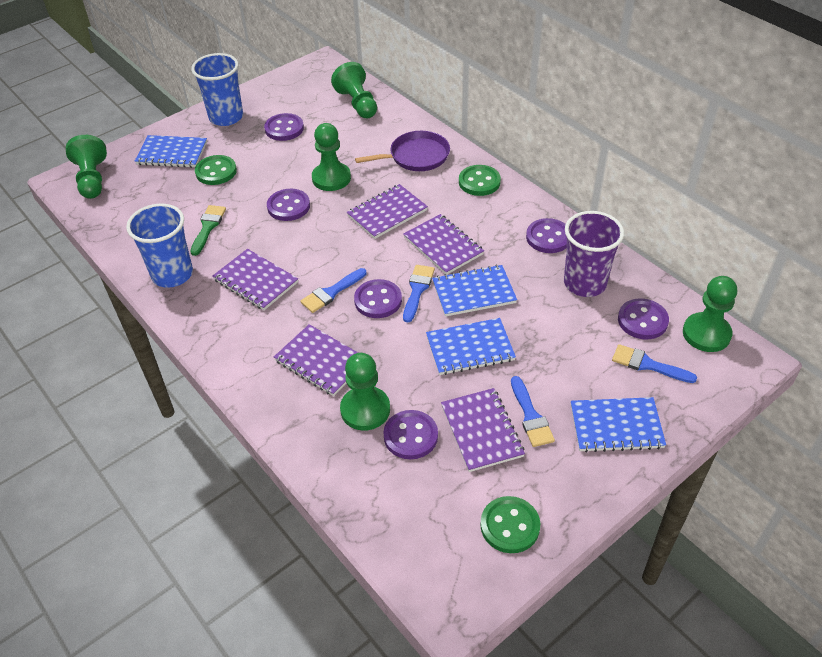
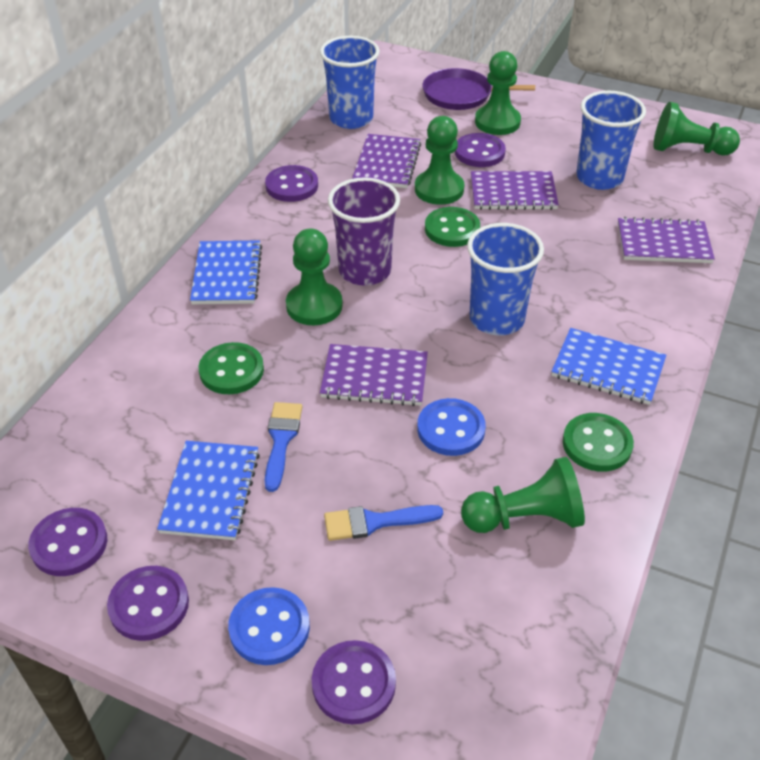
blue brush: 4 -> 2
blue button: 0 -> 2
blue cup: 2 -> 3
blue notebook: 4 -> 3
green brush: 1 -> 0
purple button: 6 -> 5
purple notebook: 5 -> 4

